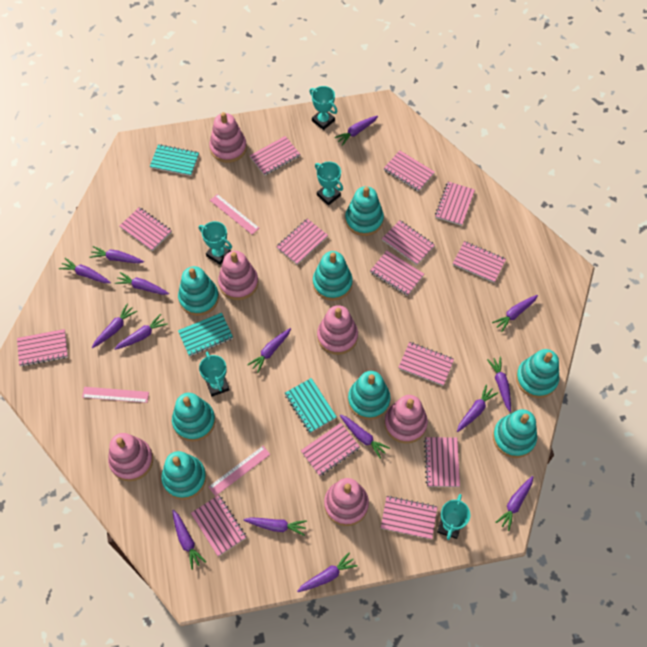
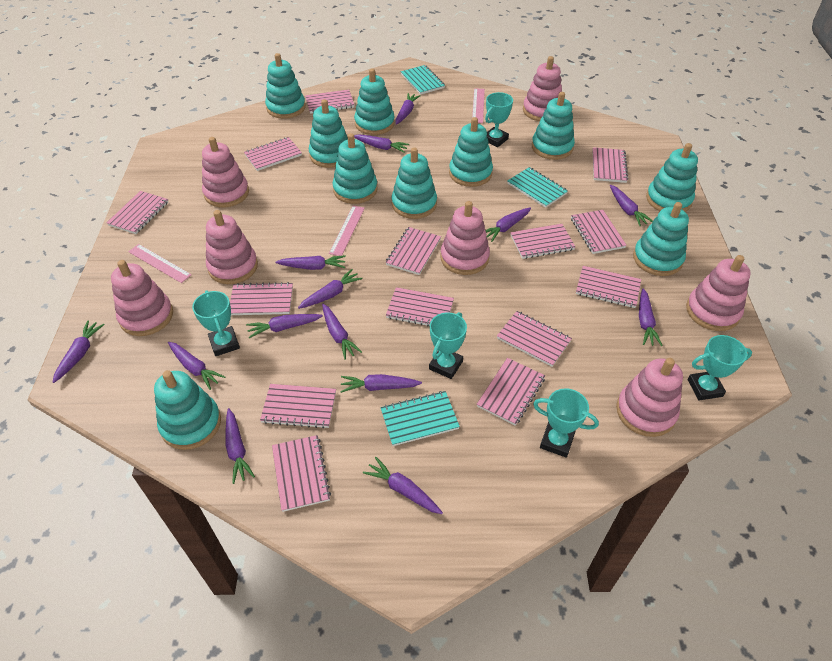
pink stacking toy: 6 -> 7
purple carrot: 15 -> 14
turquoise stacking toy: 8 -> 10

